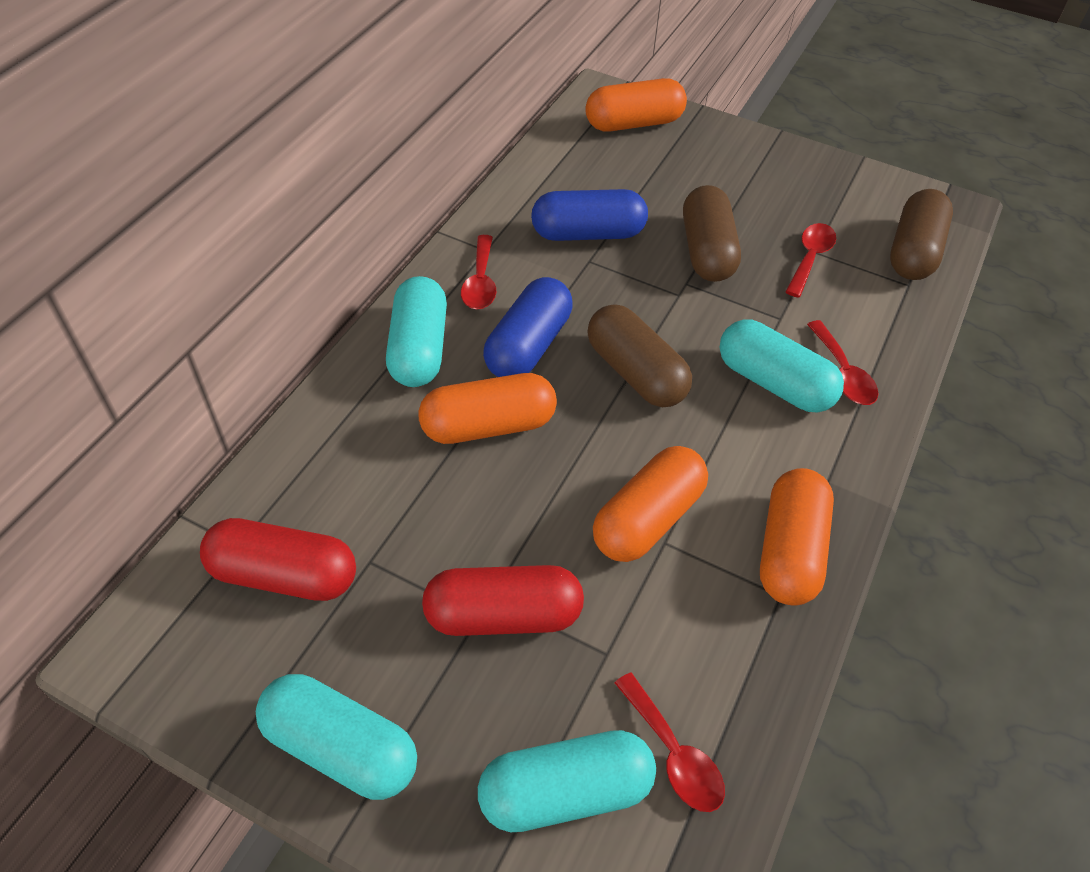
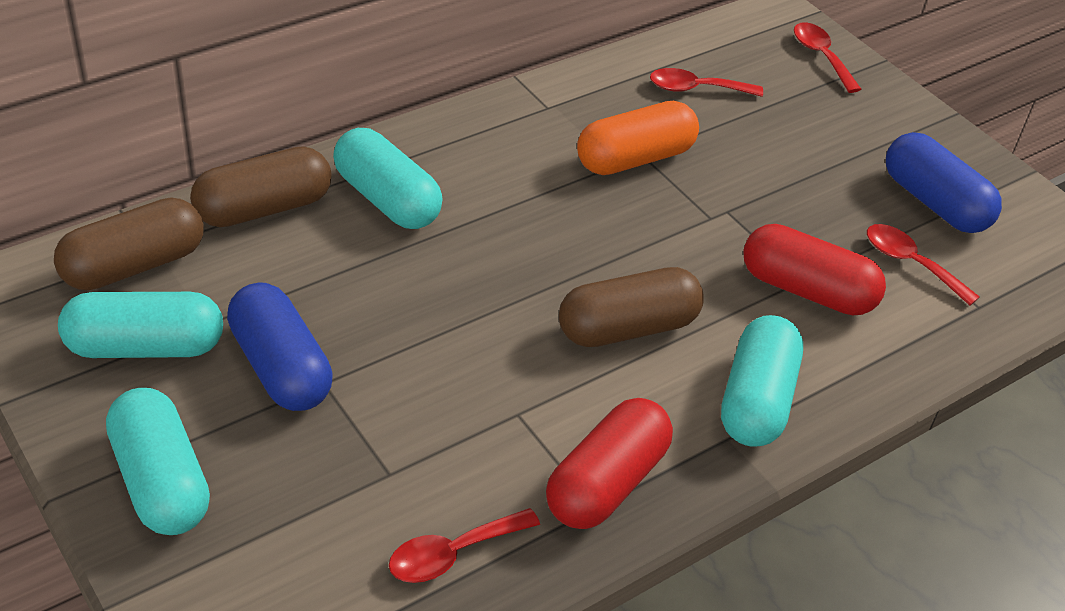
orange capsule: 4 -> 1

